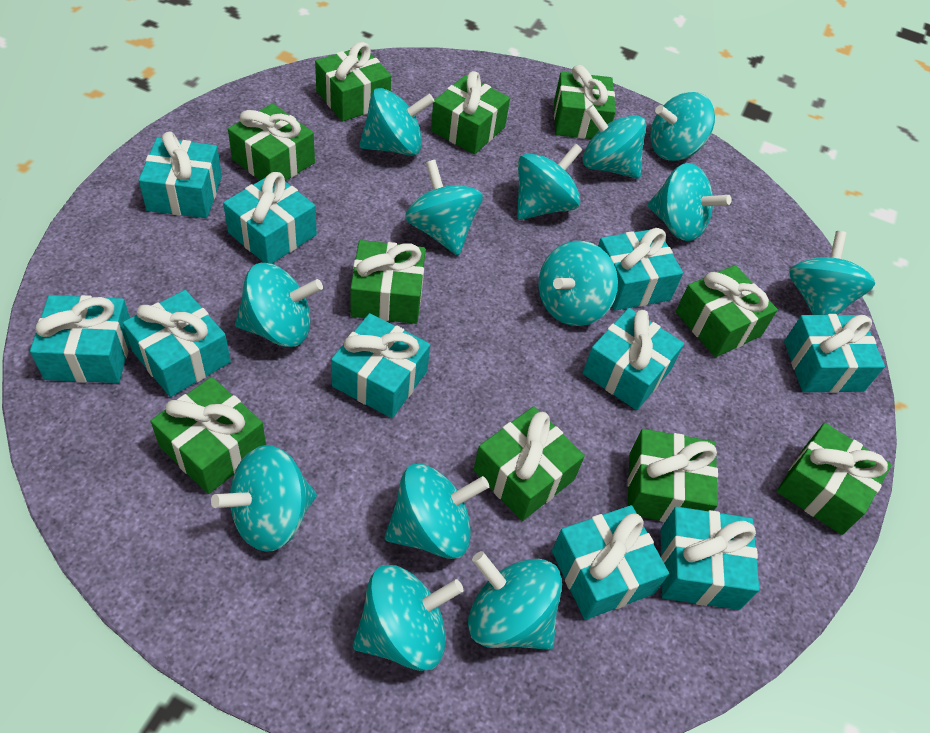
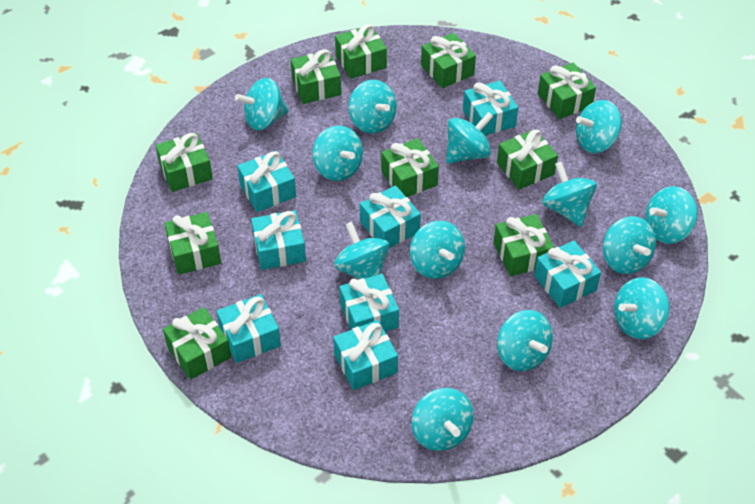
turquoise gift: 10 -> 8

